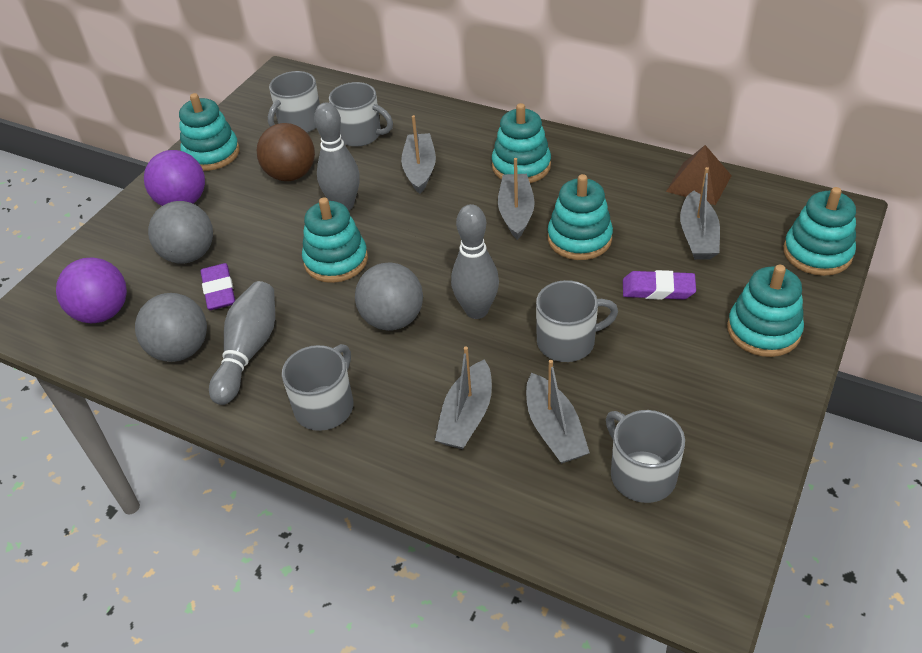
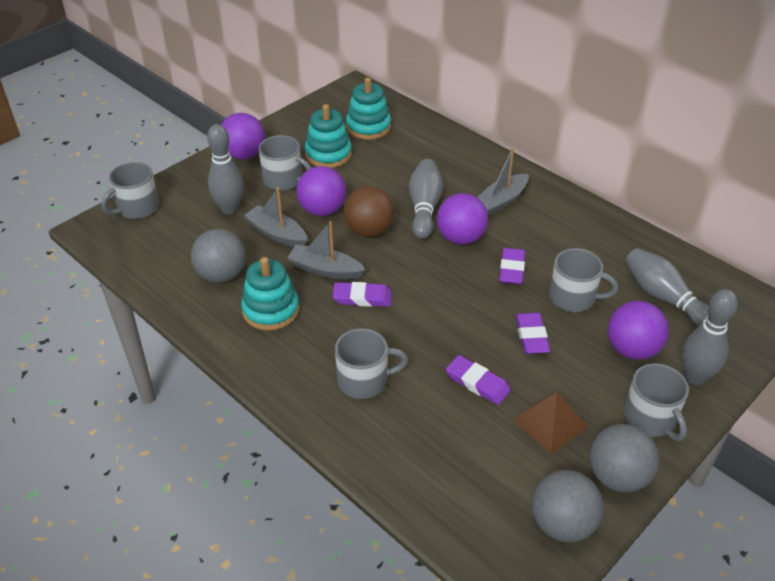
grey boat: 5 -> 3
grey bowling pin: 3 -> 4
purple ball: 2 -> 4
purple eraser: 2 -> 4
turquoise stacking toy: 6 -> 3

